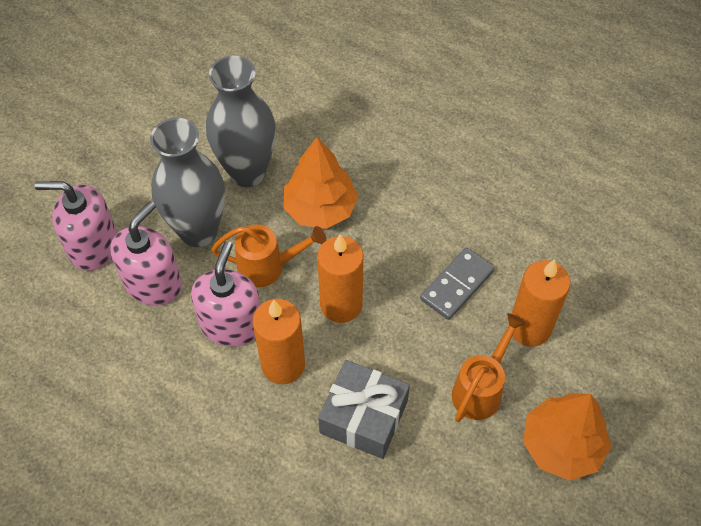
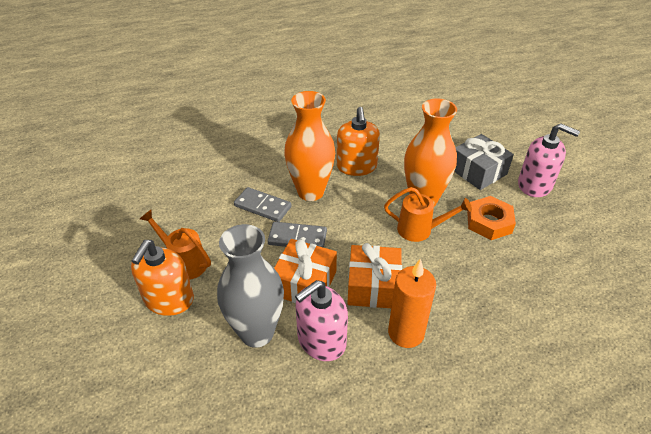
grey domino: 1 -> 2
grey vase: 2 -> 1
orange candle: 3 -> 1
orange gift: 0 -> 2
orange nut: 0 -> 1
orange soap dispenser: 0 -> 2
orange tree: 2 -> 0
orange vase: 0 -> 2
pink soap dispenser: 3 -> 2

